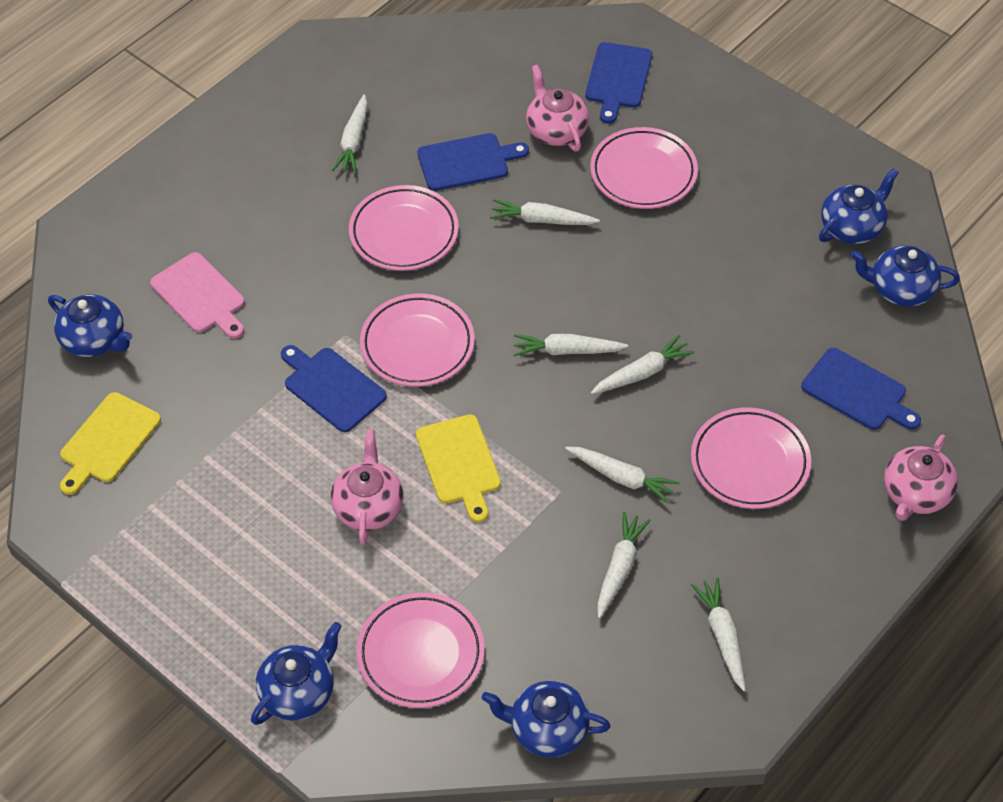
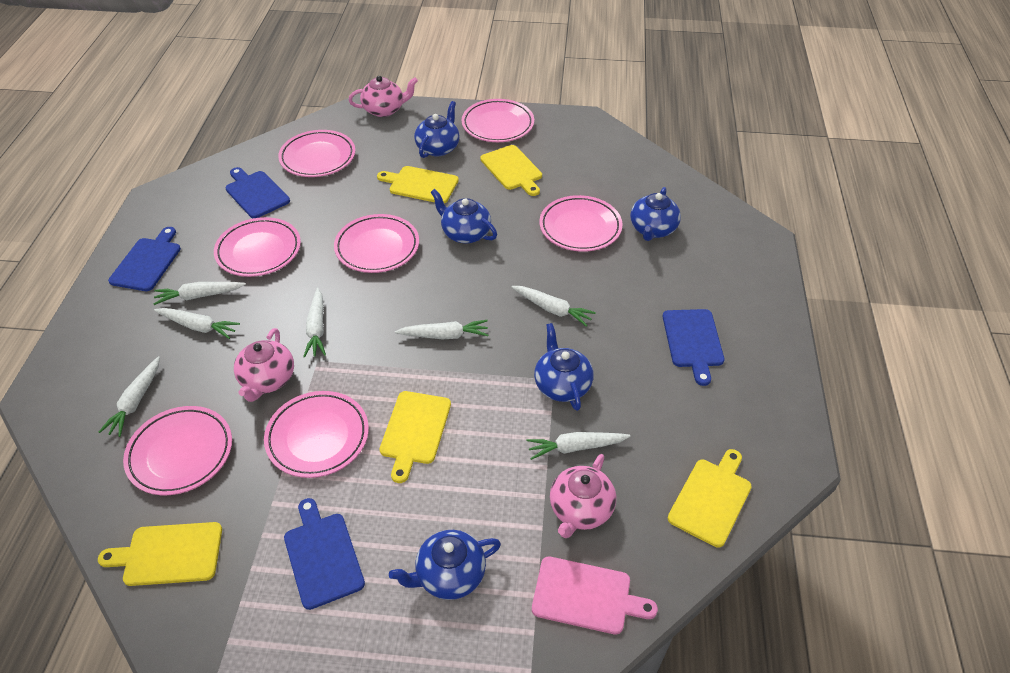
pink plate: 5 -> 7
yellow cutting board: 2 -> 5

